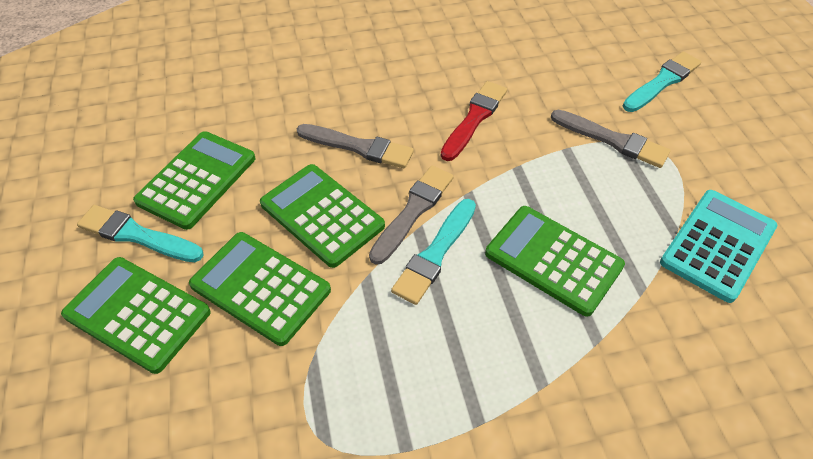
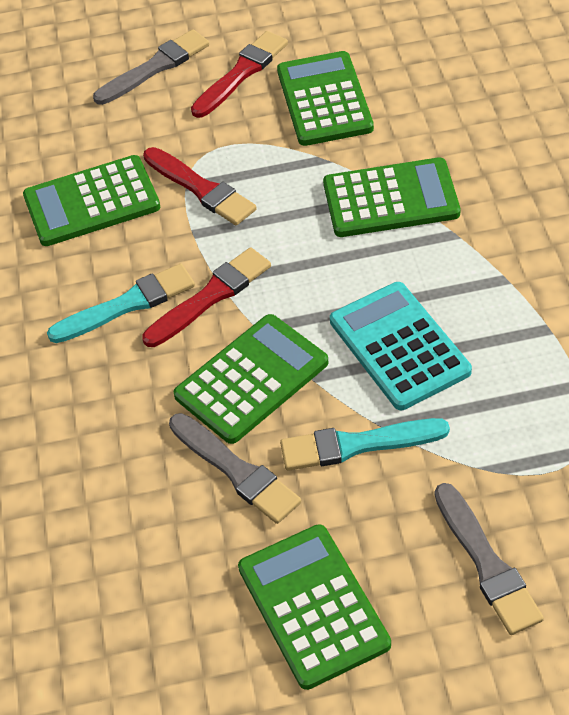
red brush: 1 -> 3
turquoise brush: 3 -> 2

